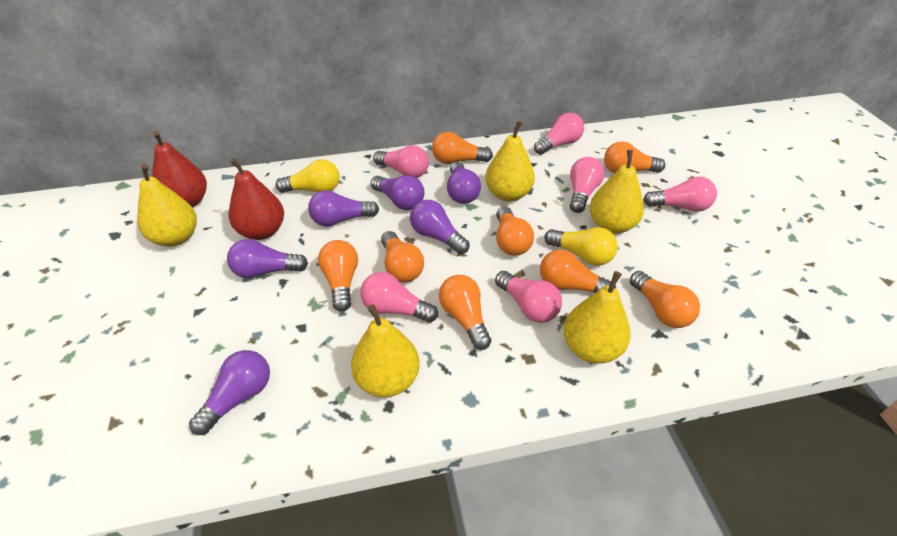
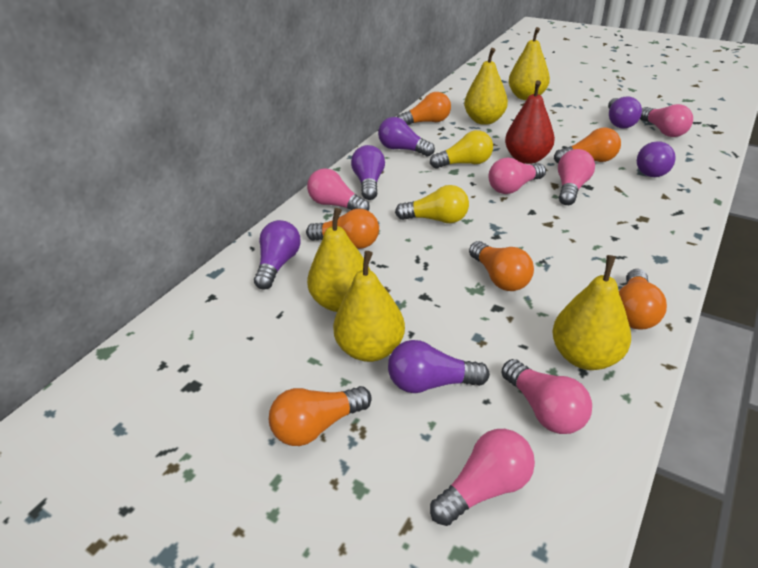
orange light bulb: 8 -> 6
red pear: 2 -> 1

